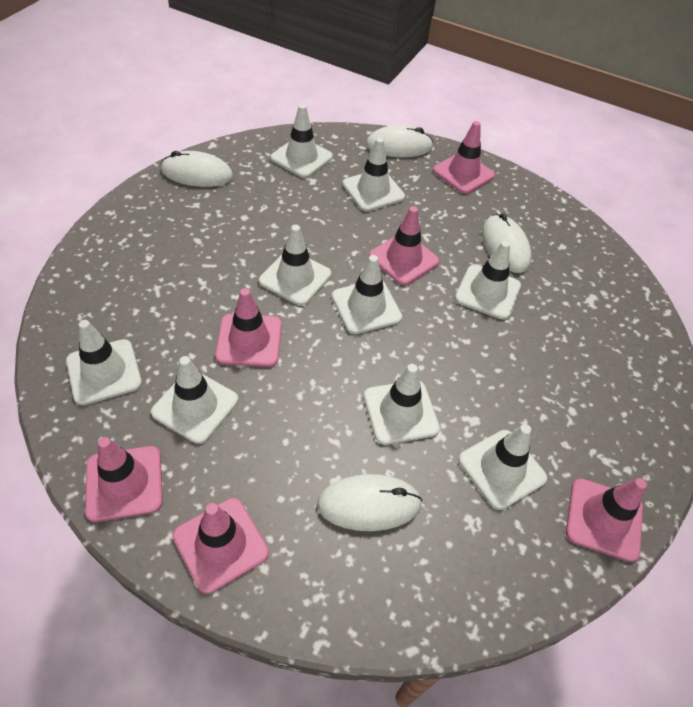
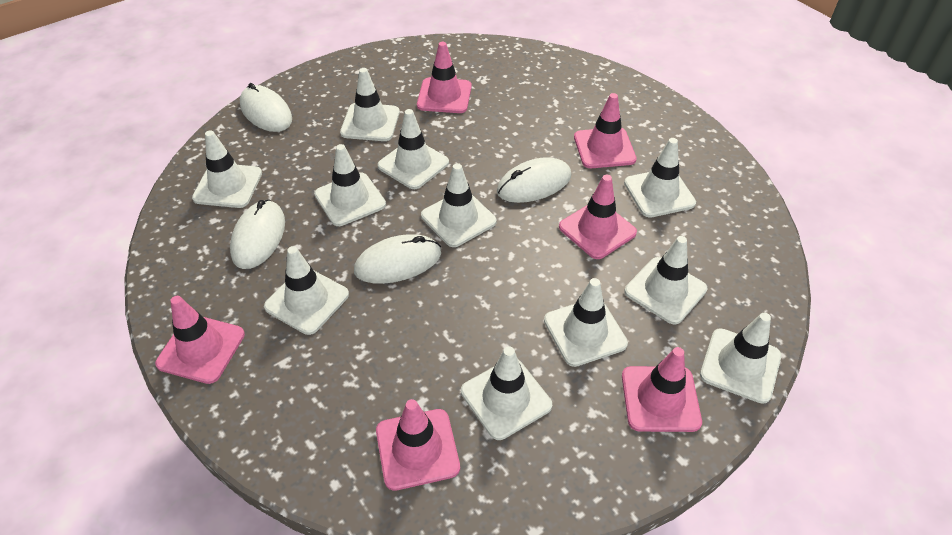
white traffic cone: 9 -> 11

